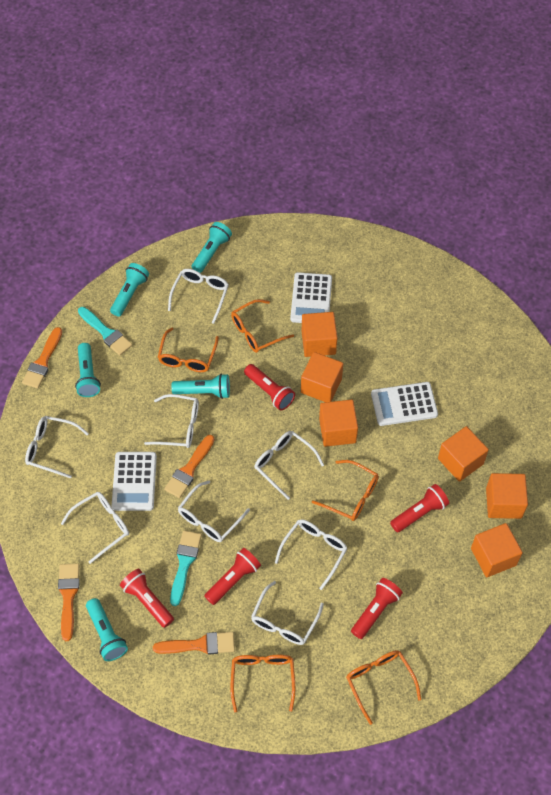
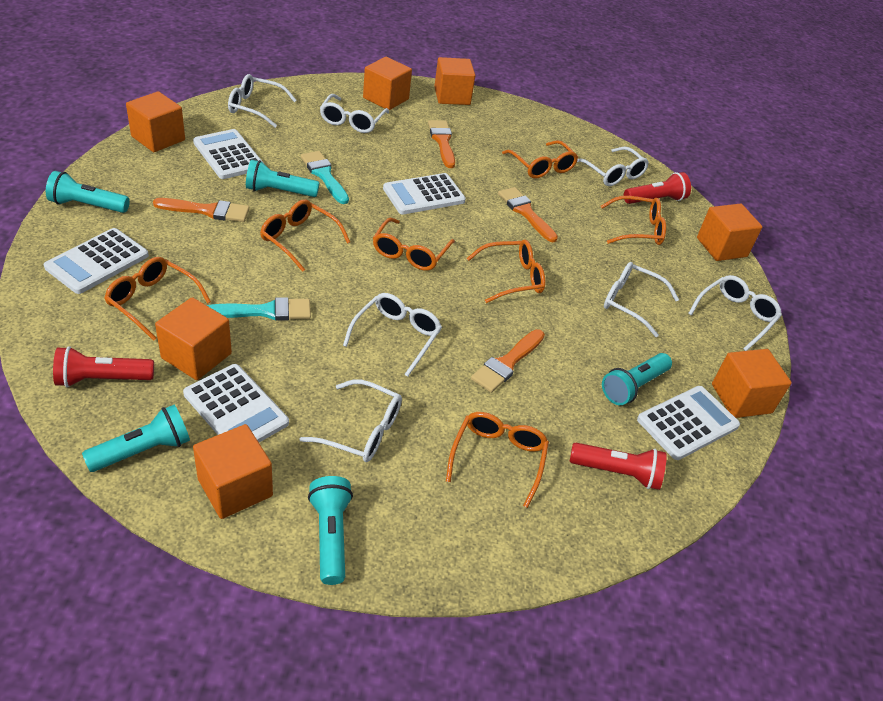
orange cube: 6 -> 7
orange glasses: 5 -> 7
red flashlight: 5 -> 3
white calculator: 3 -> 5
white glasses: 8 -> 7

